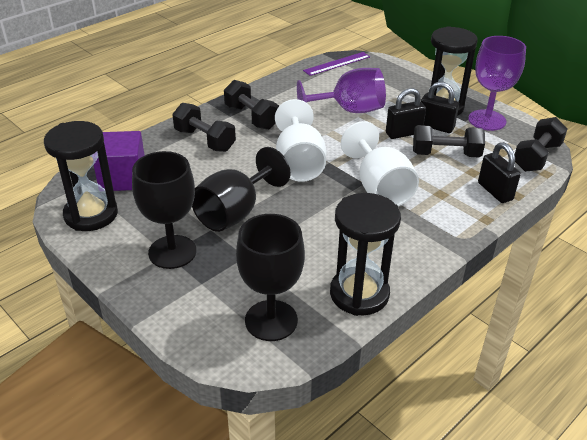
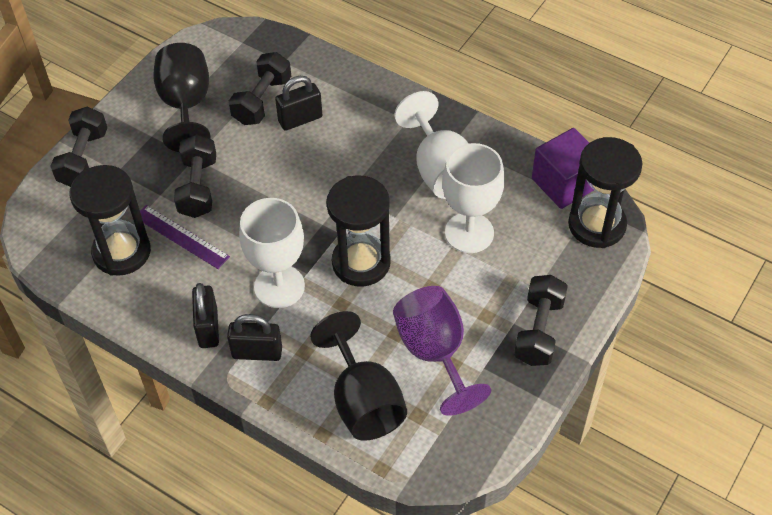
black goblet: 3 -> 2
purple goblet: 2 -> 1
white goblet: 2 -> 3

